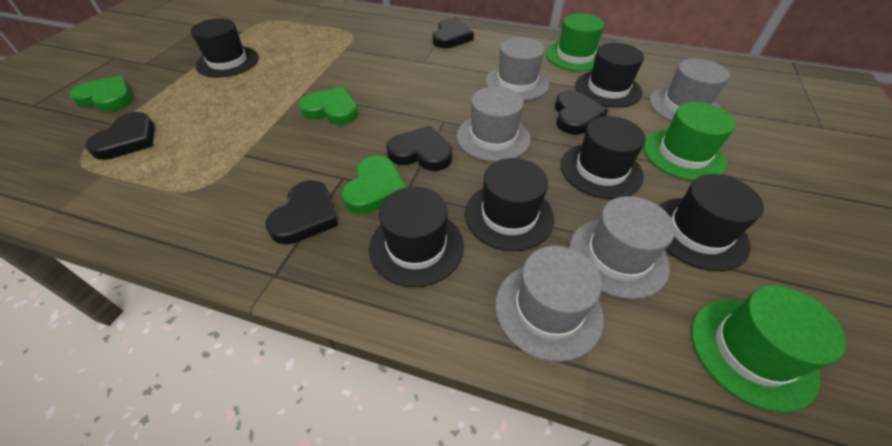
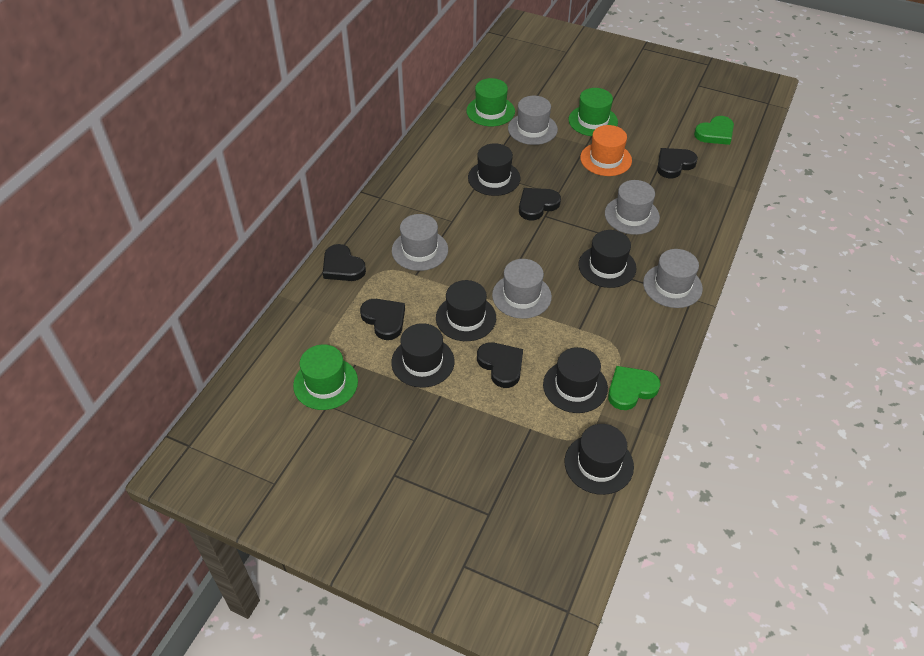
green heart: 3 -> 2
orange hat: 0 -> 1

